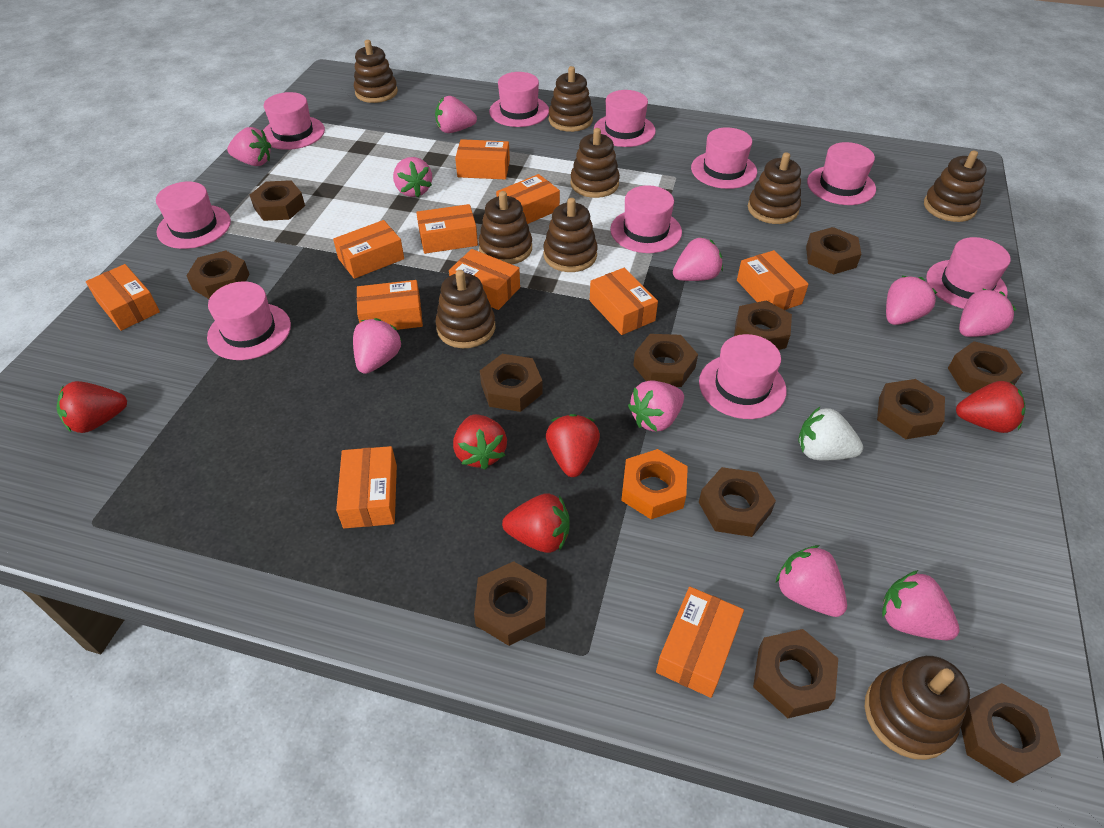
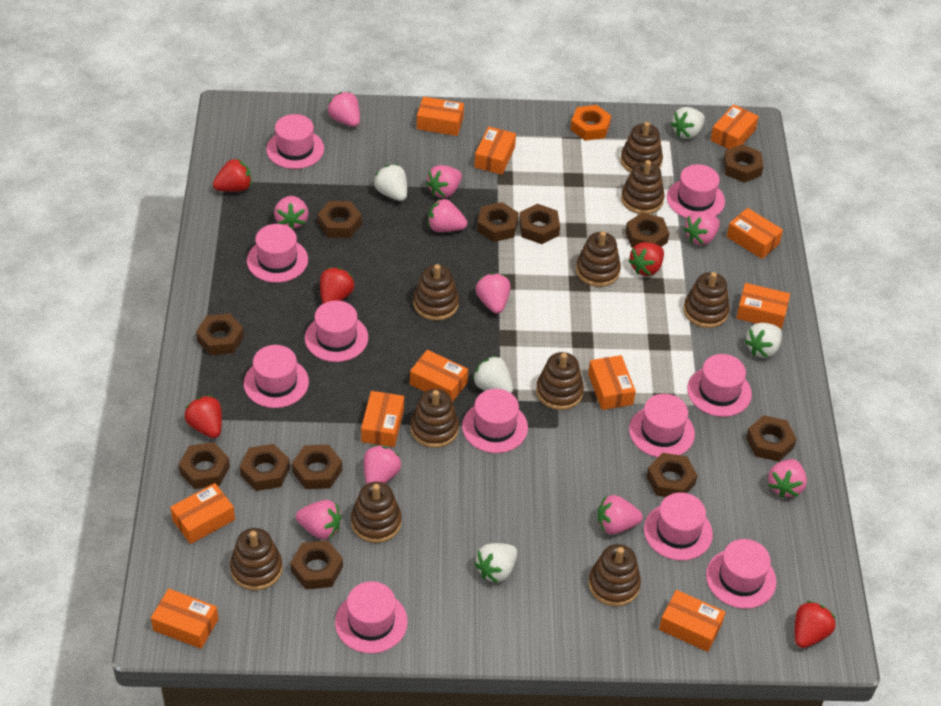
brown stacking toy: 9 -> 10
pink hat: 10 -> 11
white strawberry: 1 -> 5

